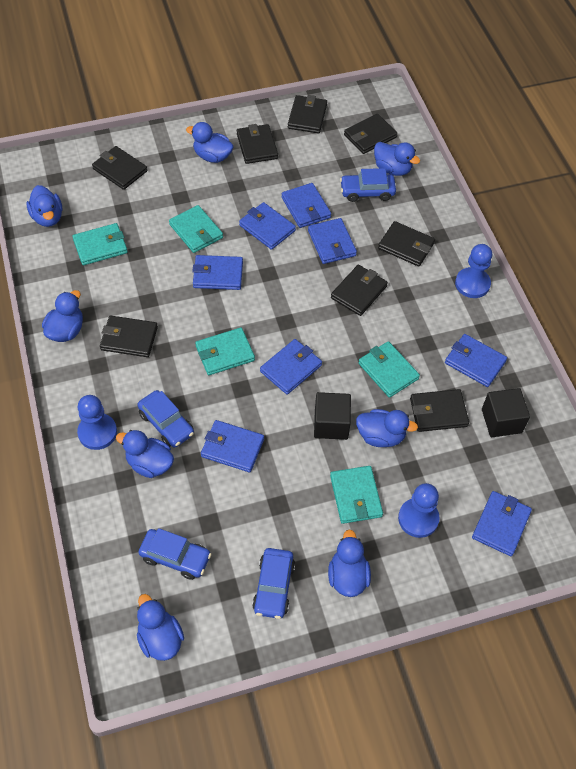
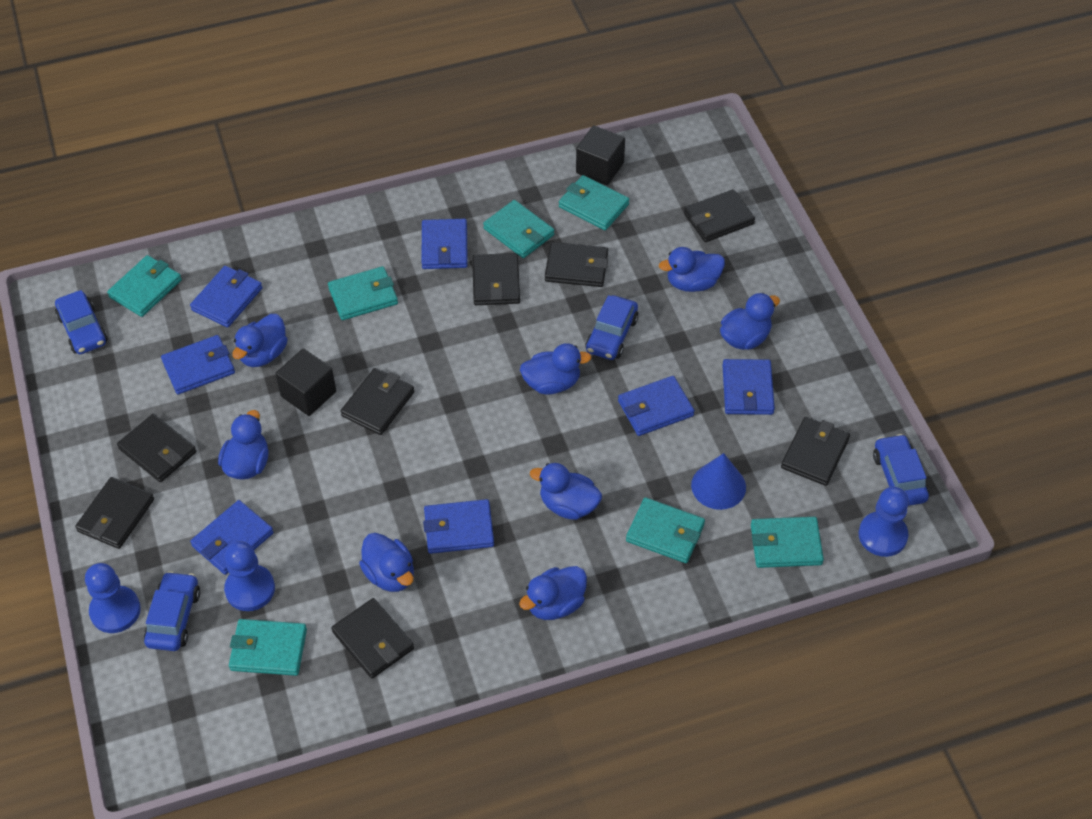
blue cone: 0 -> 1
blue wallet: 8 -> 7
turquoise wallet: 5 -> 7

